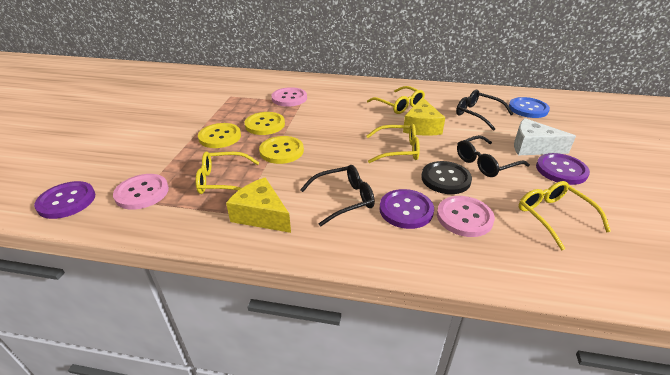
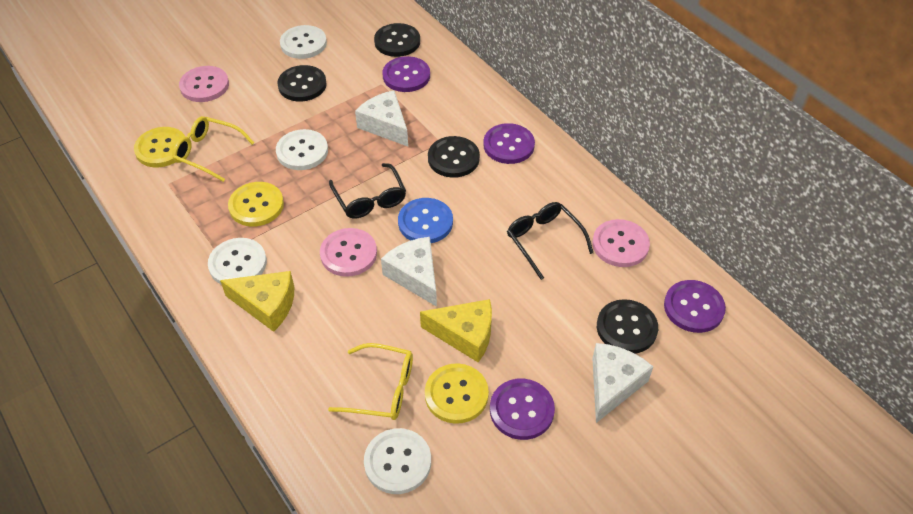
black button: 1 -> 4
black glasses: 3 -> 2
purple button: 3 -> 4
white button: 0 -> 4
white cheese: 1 -> 3
yellow glasses: 4 -> 2

